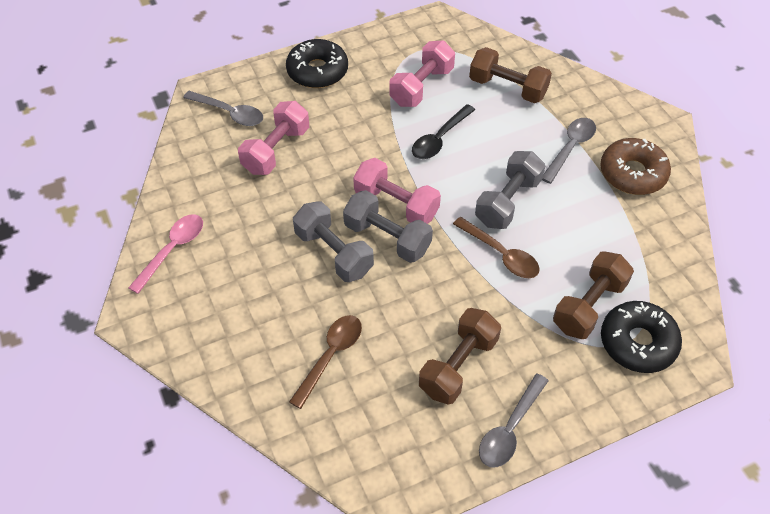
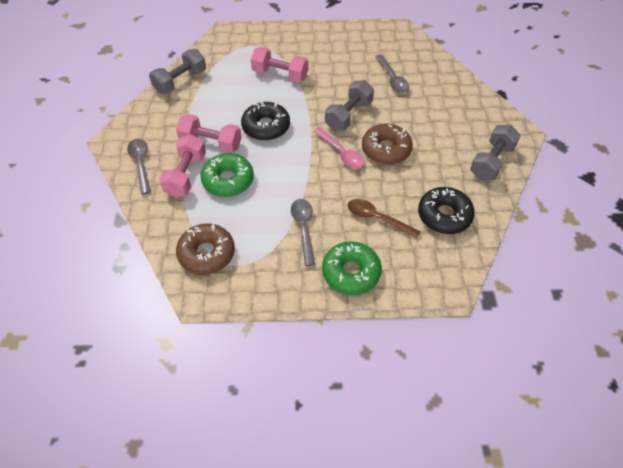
black spoon: 1 -> 0
brown donut: 1 -> 2
brown dumbbell: 3 -> 0
brown spoon: 2 -> 1
green donut: 0 -> 2

